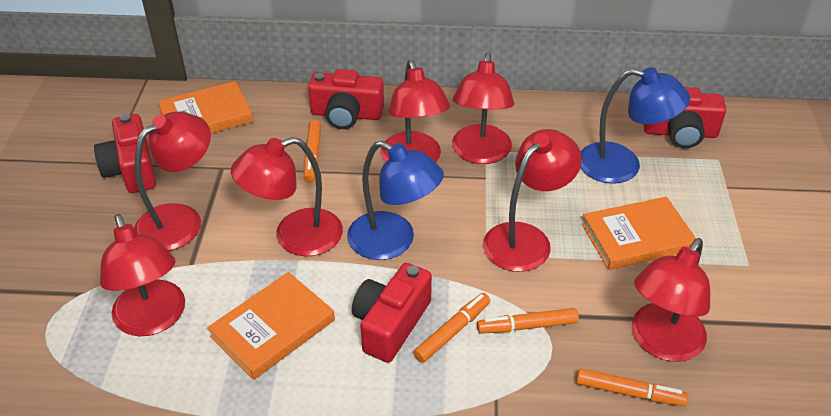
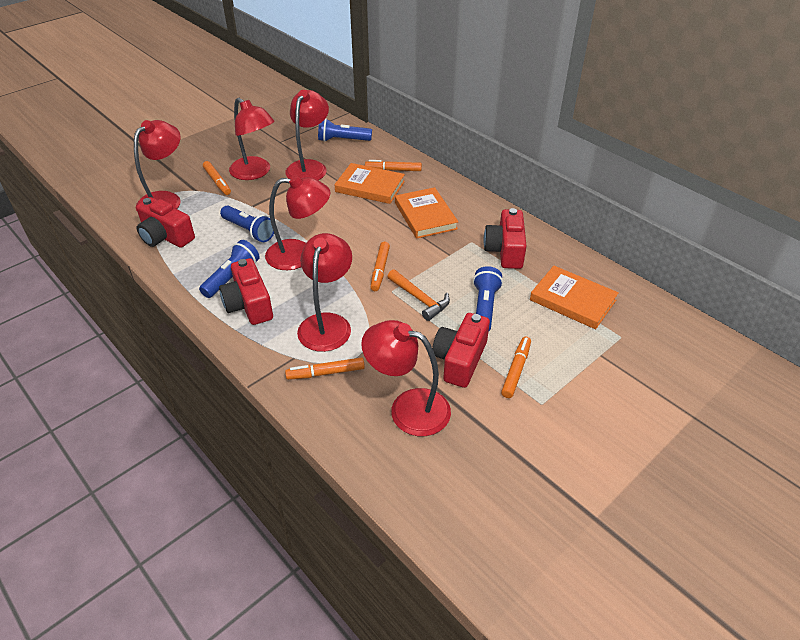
blue flashlight: 0 -> 4
blue lamp: 2 -> 0
orange hammer: 0 -> 1
orange marker: 4 -> 5
red lamp: 7 -> 6

